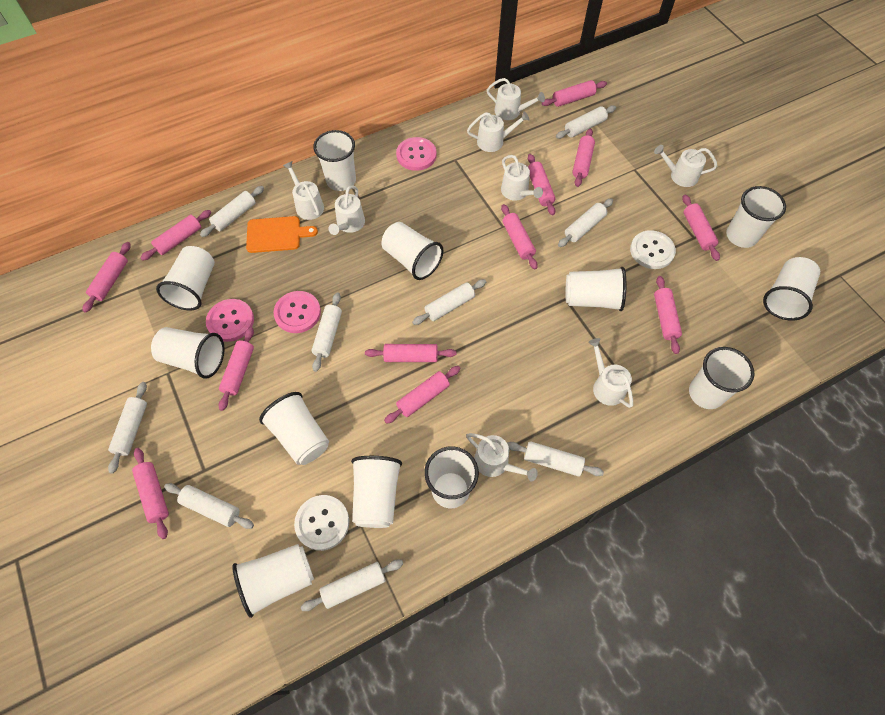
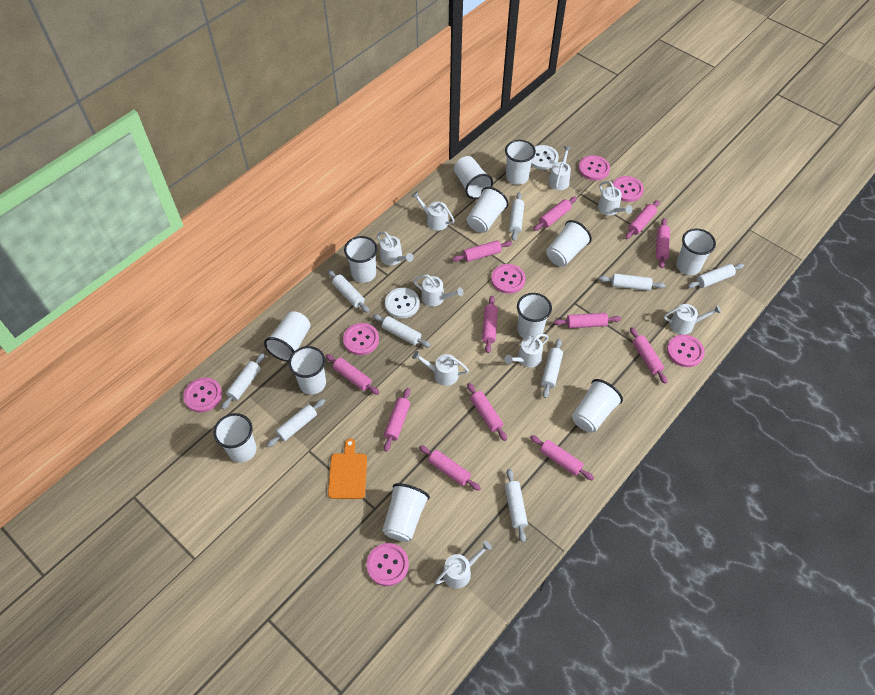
pink button: 3 -> 7
white watering can: 8 -> 9

